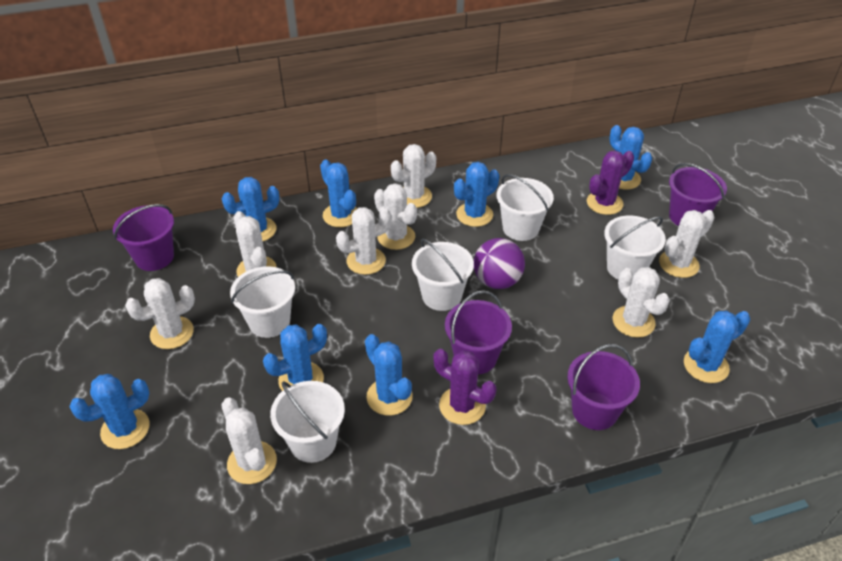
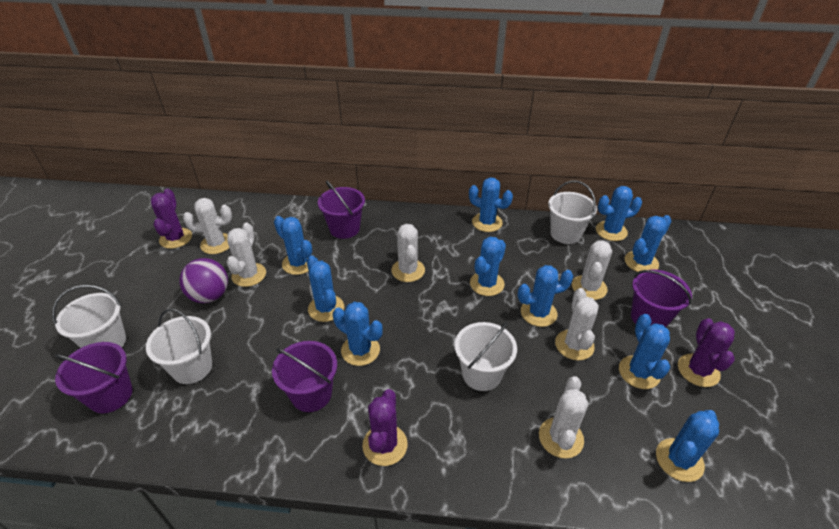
blue cactus: 8 -> 10
purple cactus: 2 -> 3
white bucket: 5 -> 4
white cactus: 8 -> 6

